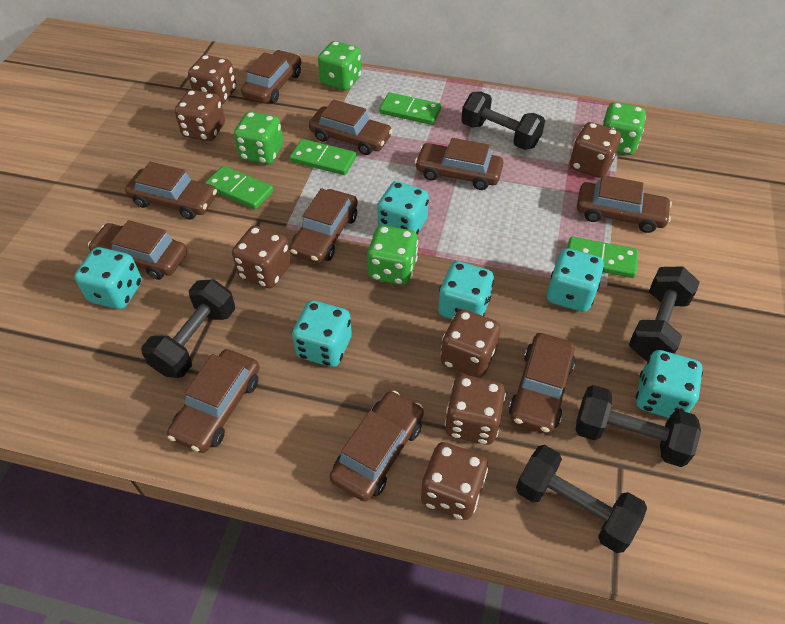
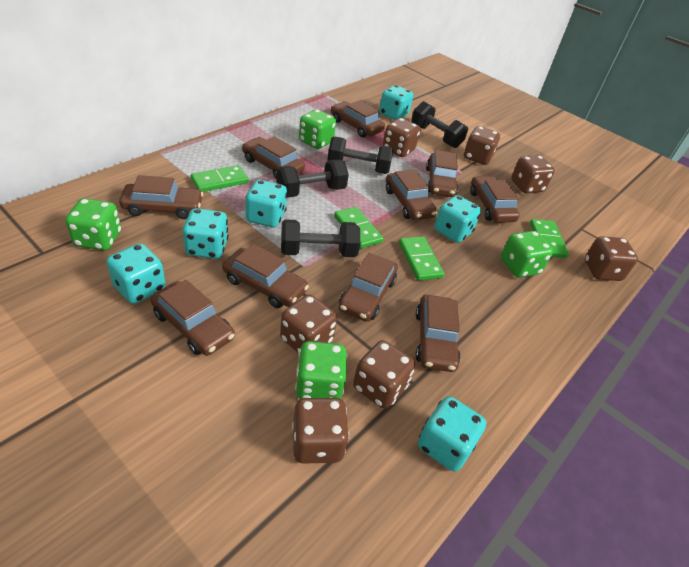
black dumbbell: 5 -> 4

